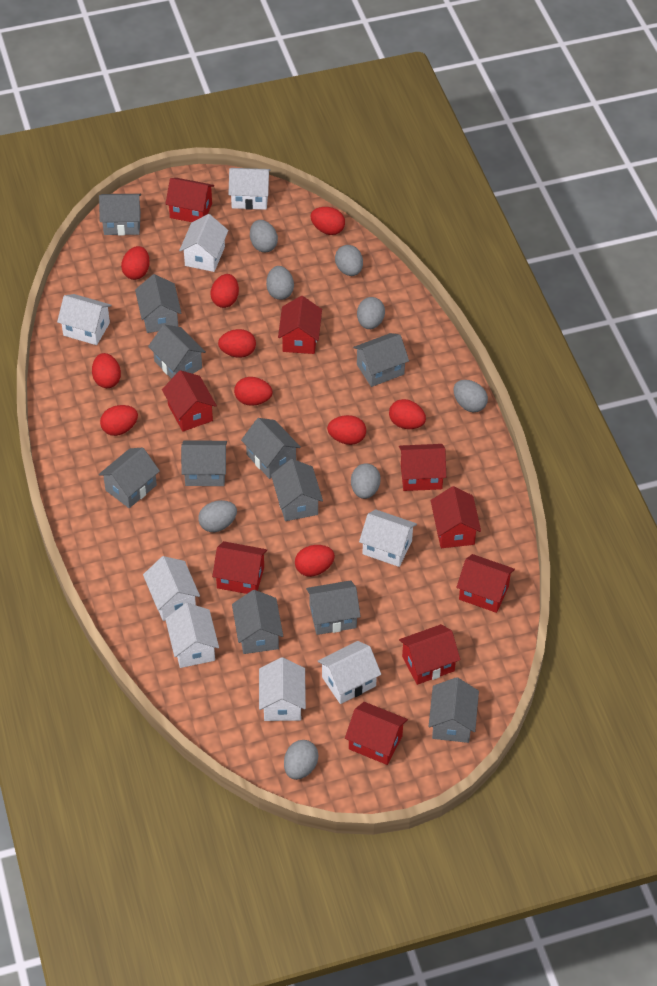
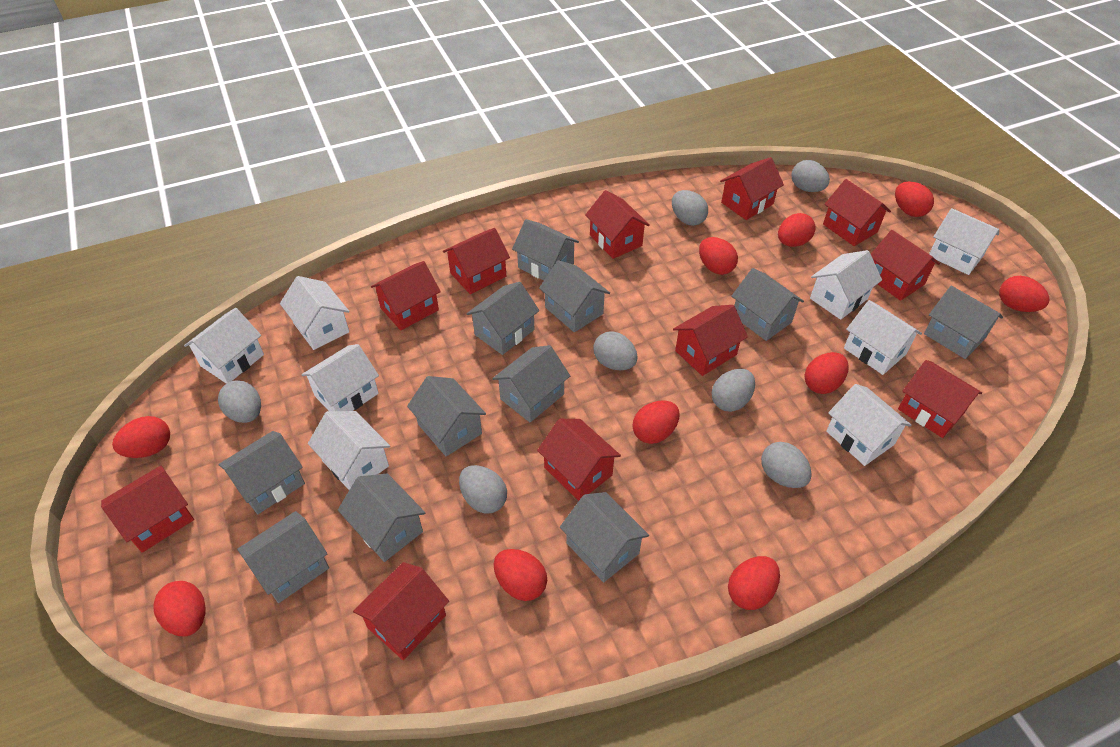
grey egg: 8 -> 7
red house: 9 -> 11

